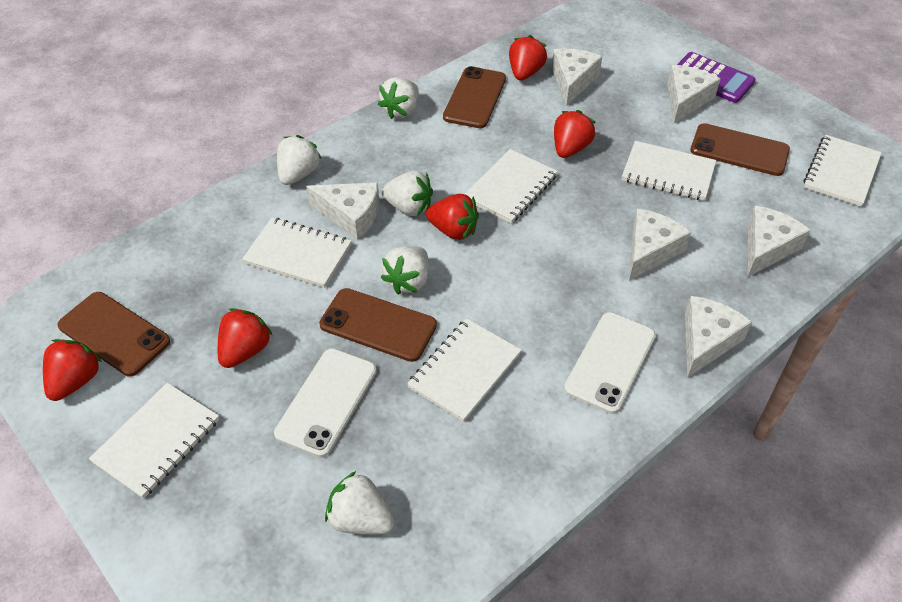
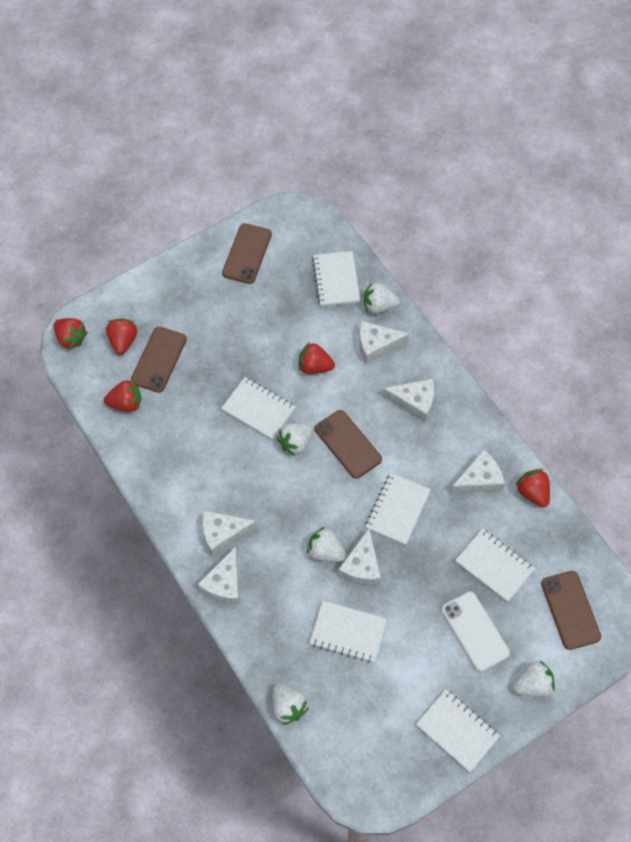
purple calculator: 1 -> 0
white phone: 2 -> 1

